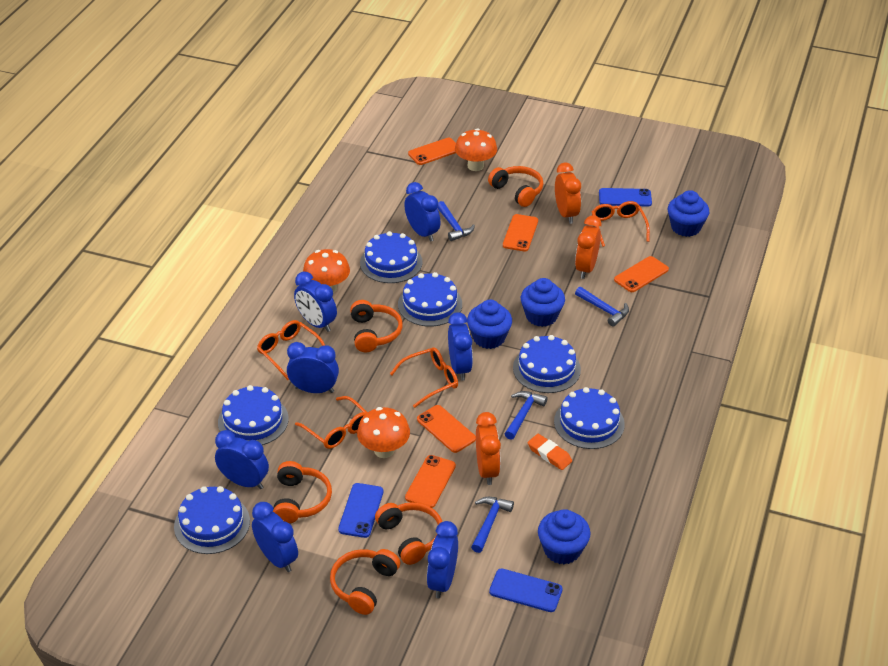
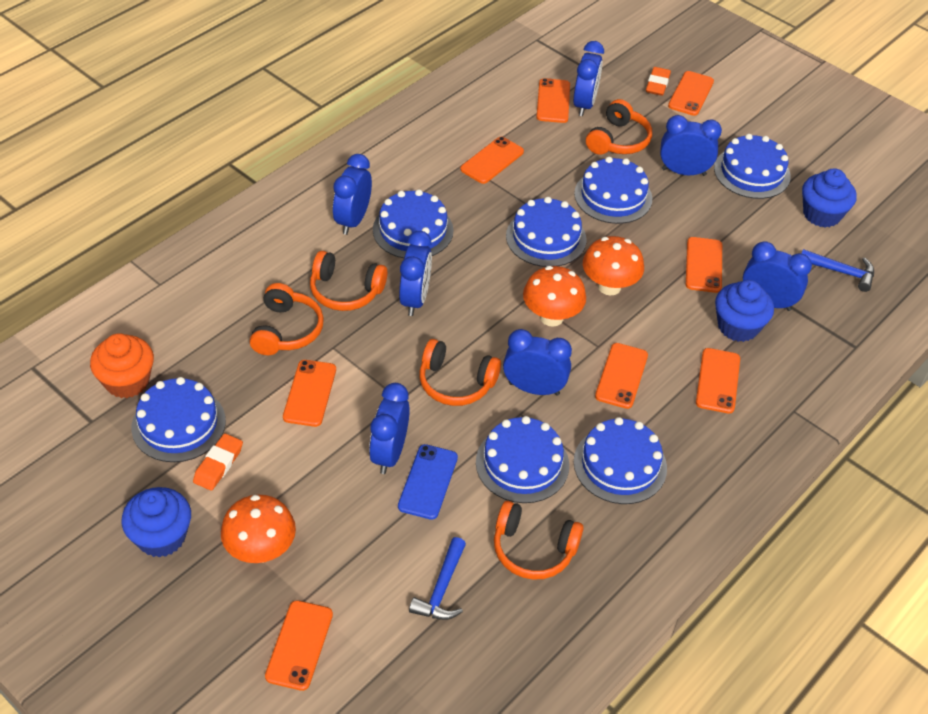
blue cake: 6 -> 7
blue cupcake: 4 -> 3
blue hammer: 4 -> 2
blue phone: 3 -> 1
orange clock: 3 -> 0
orange cupcake: 0 -> 1
orange eraser: 1 -> 2
orange glasses: 4 -> 0
orange phone: 5 -> 8

